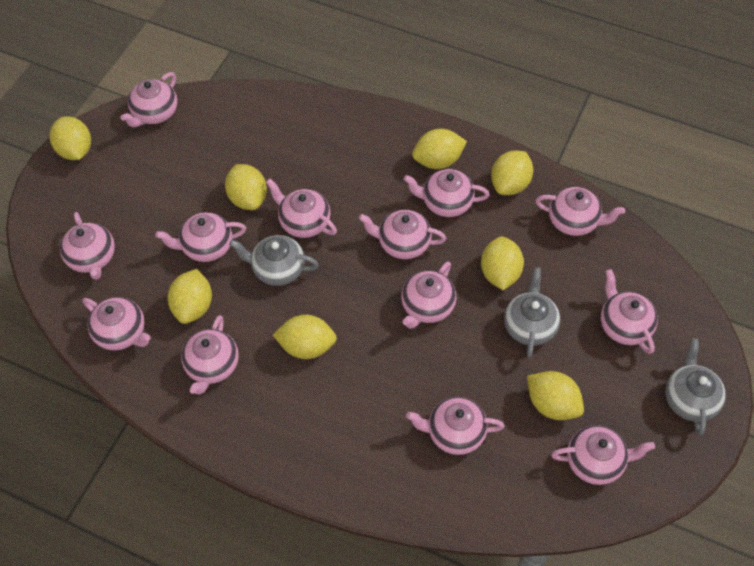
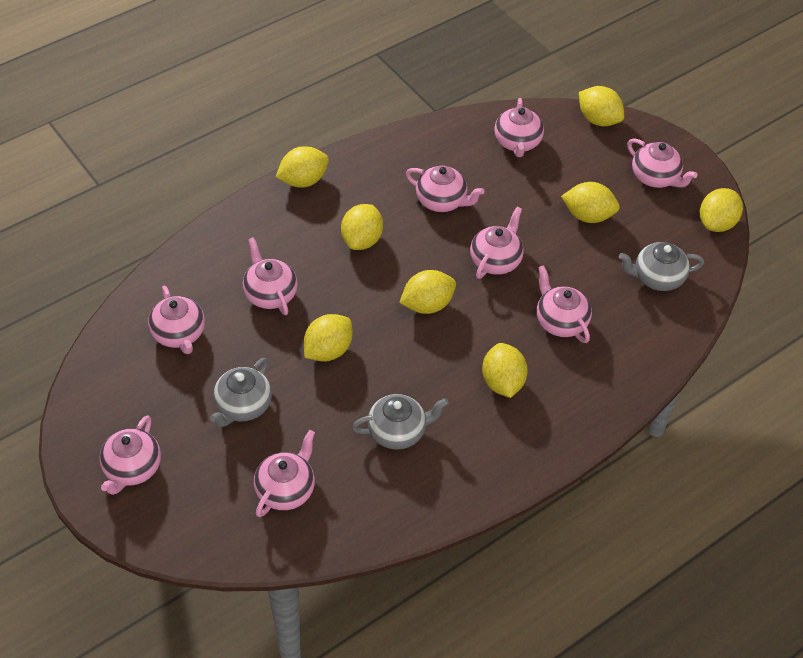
pink teapot: 13 -> 9

